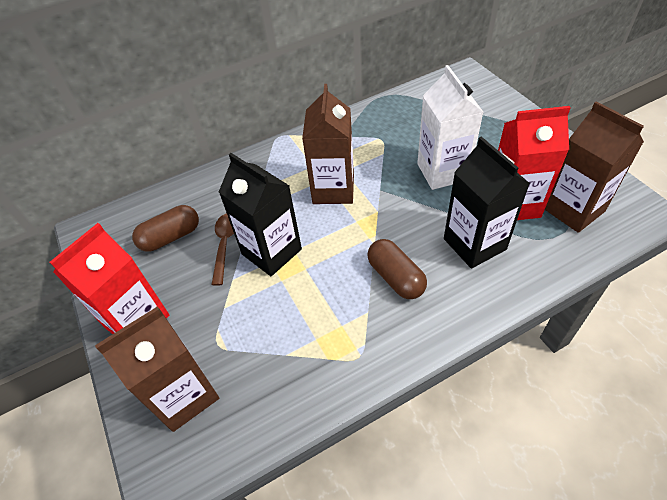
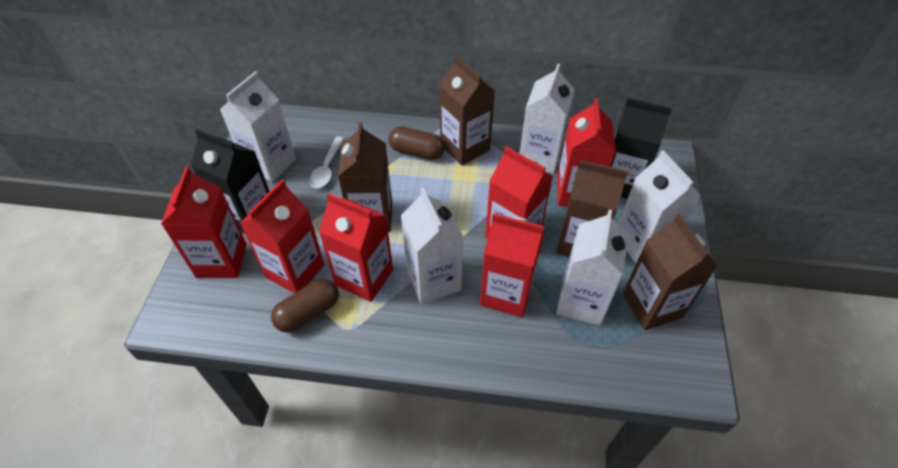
brown carton: 3 -> 4
brown spoon: 1 -> 0
red carton: 2 -> 6
white carton: 1 -> 5
white spoon: 0 -> 1

